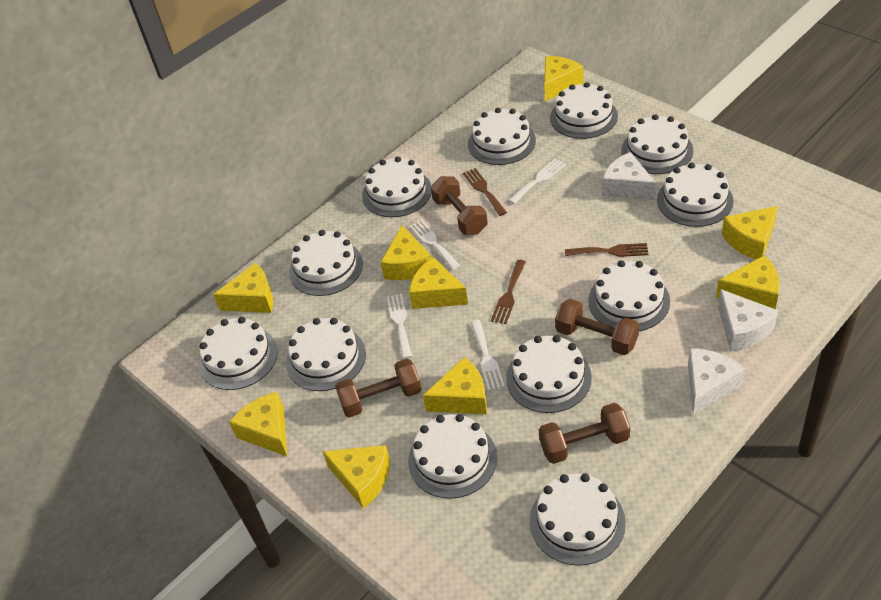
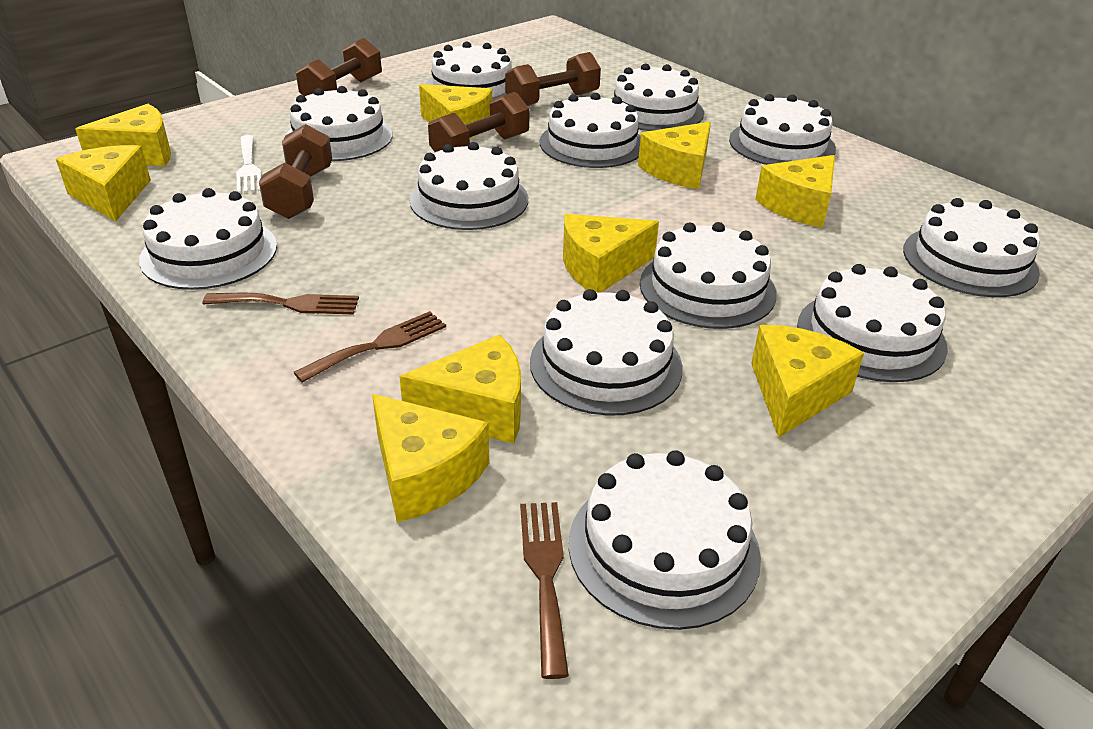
white cheese: 3 -> 0
white fork: 4 -> 1

